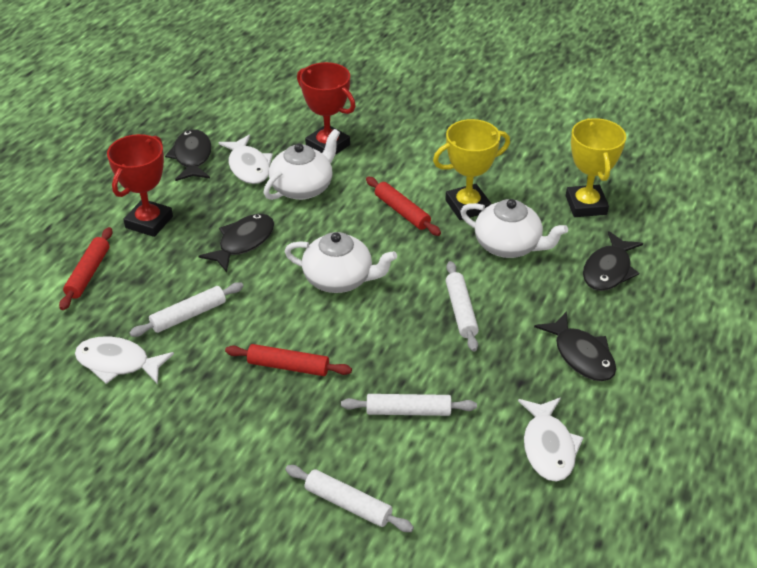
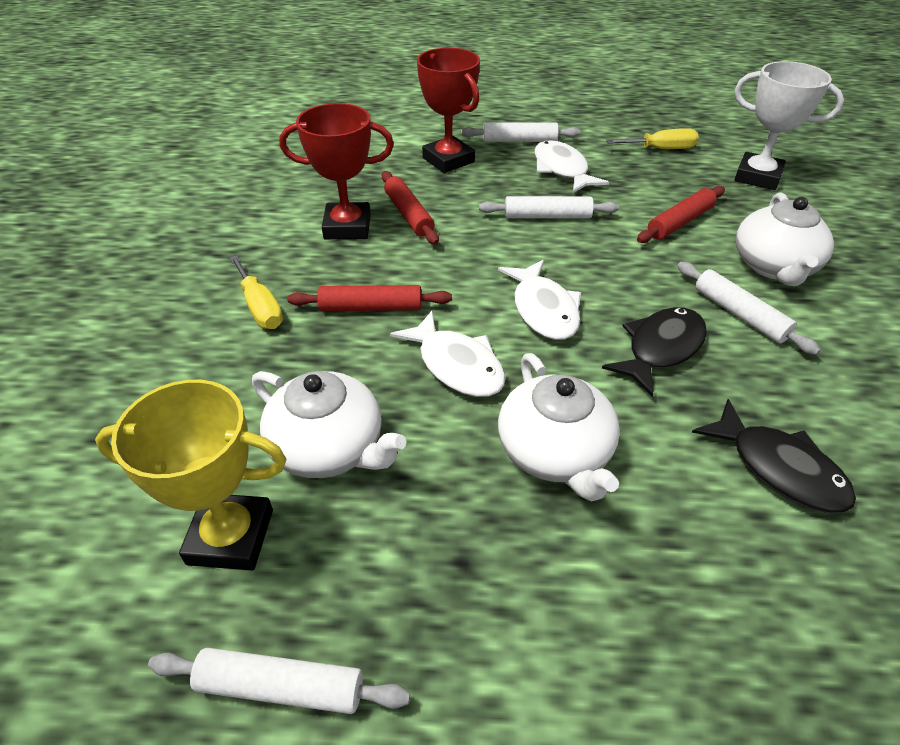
black fish: 4 -> 2
white trophy: 0 -> 1
yellow screwdriver: 0 -> 2
yellow trophy: 2 -> 1

